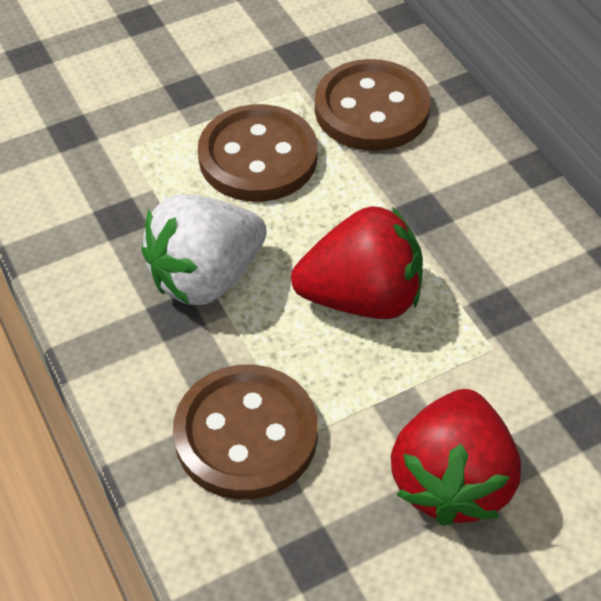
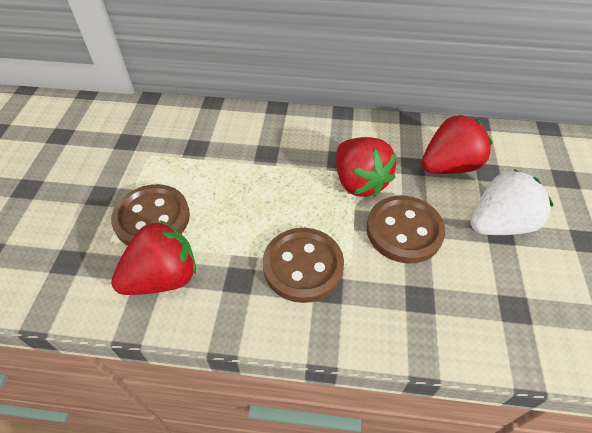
red strawberry: 2 -> 3

